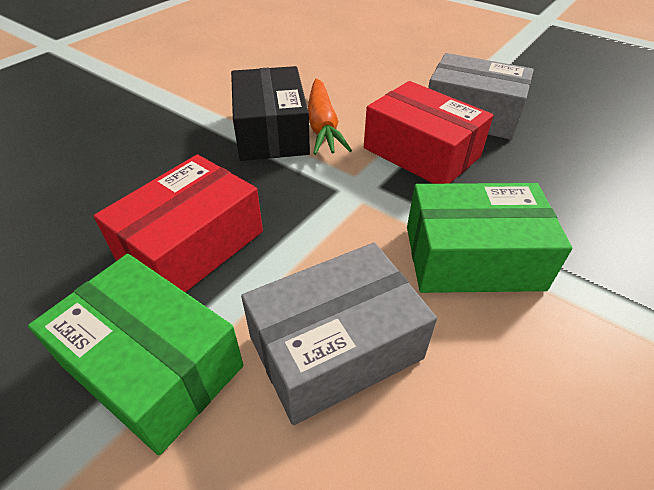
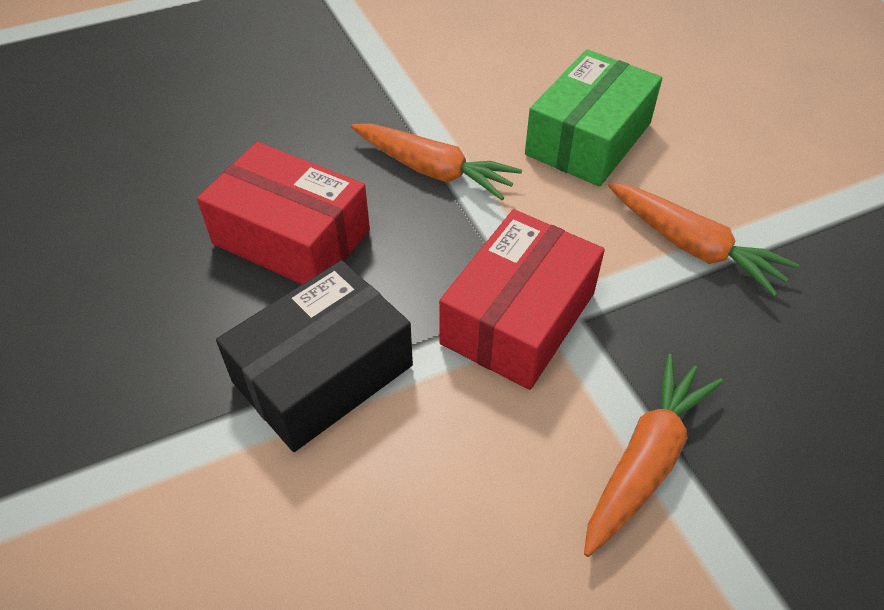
green box: 2 -> 1
grey box: 2 -> 0
orange carrot: 1 -> 3

